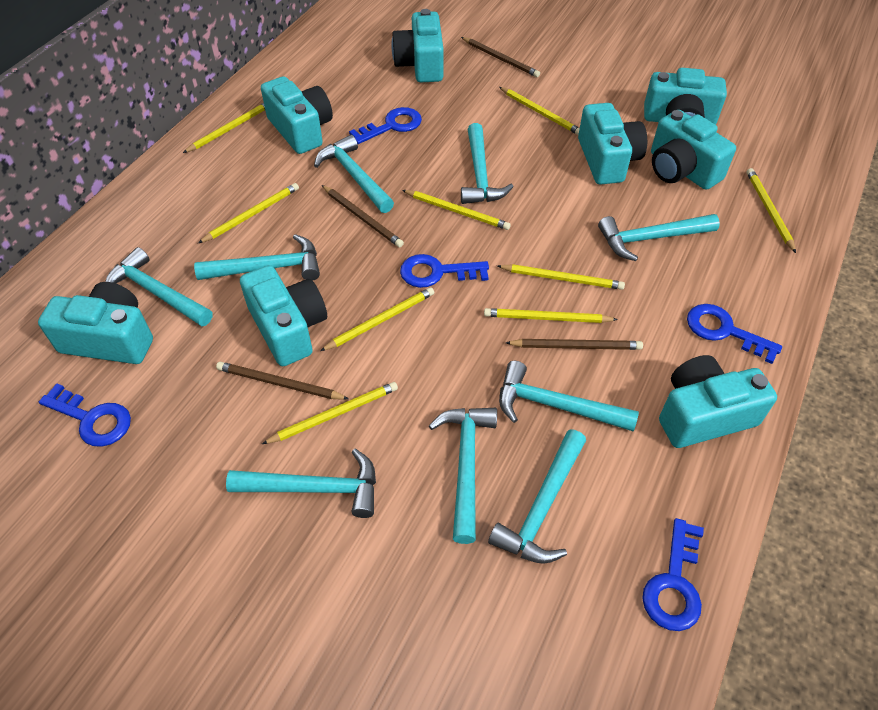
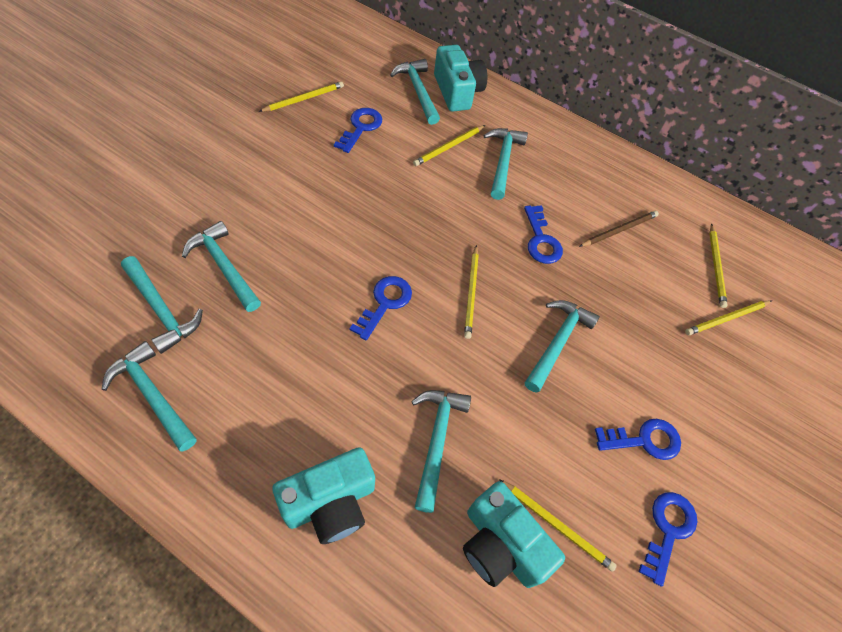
brown pencil: 4 -> 1
turquoise camera: 8 -> 3
turquoise hammer: 9 -> 7
yellow pencil: 9 -> 6

